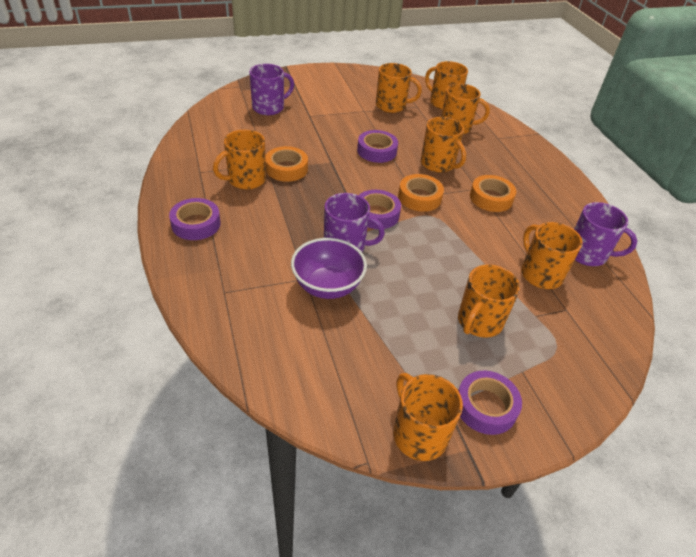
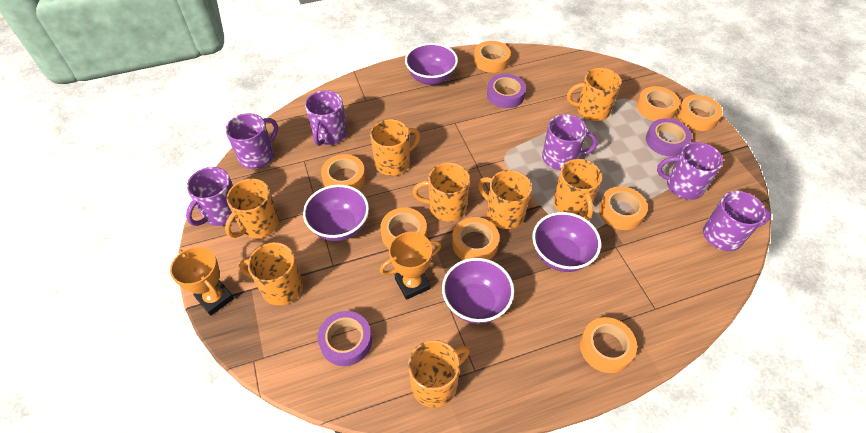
orange tape: 3 -> 8
orange trophy: 0 -> 2
purple bowl: 1 -> 4
purple mug: 3 -> 6
purple tape: 4 -> 3

